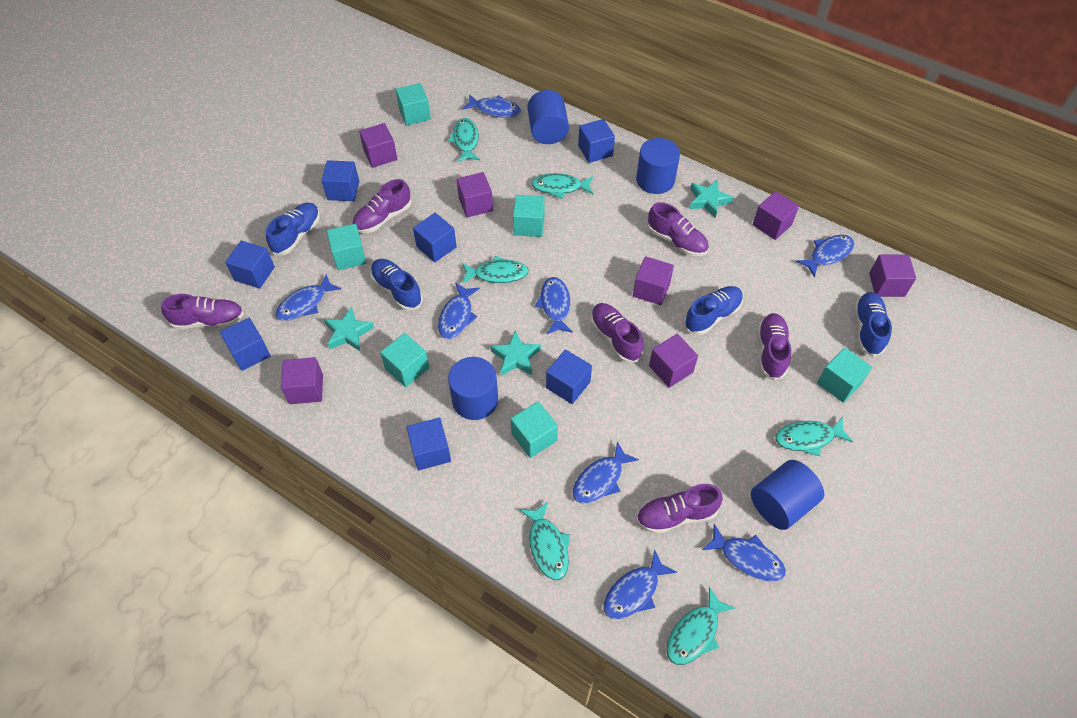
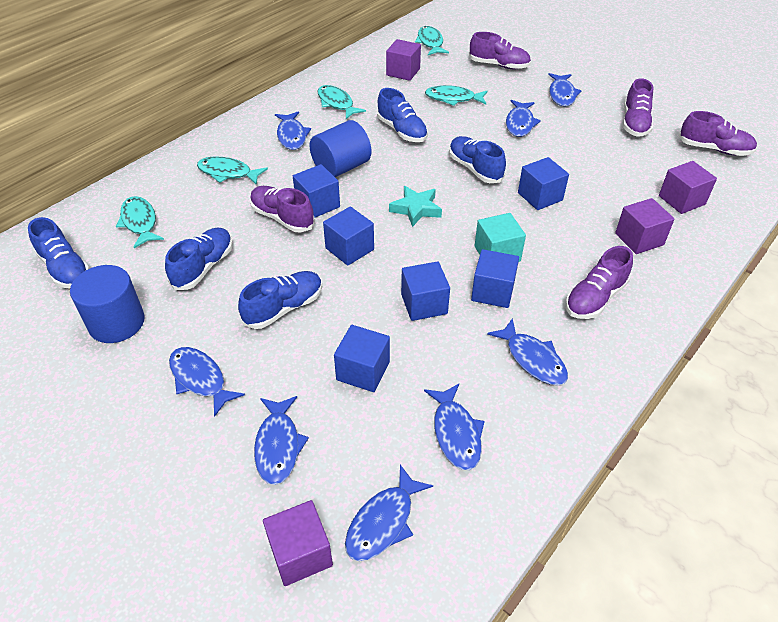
blue cube: 7 -> 6
blue cylinder: 4 -> 2
blue shoe: 4 -> 5
purple cube: 7 -> 4
purple shoe: 6 -> 5
turquoise cube: 6 -> 1
turquoise fish: 6 -> 5
turquoise star: 3 -> 1

